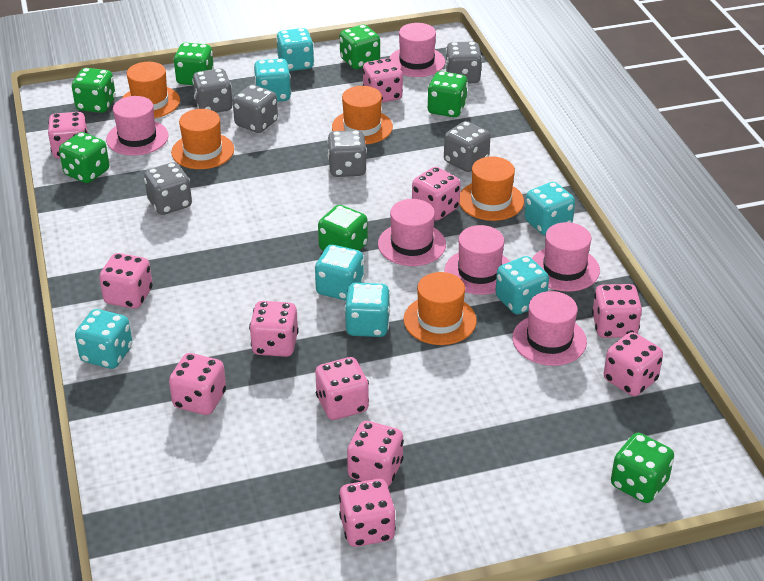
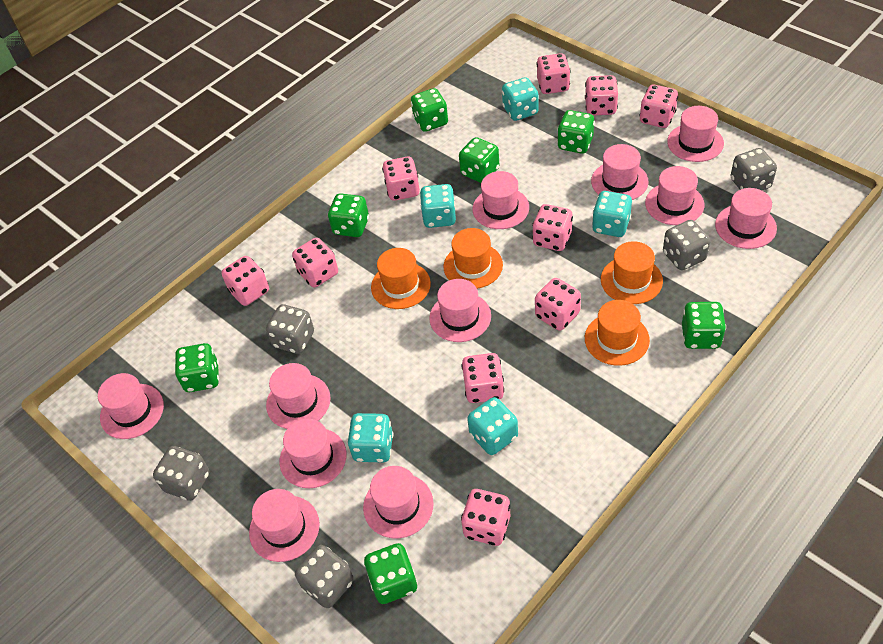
grey dice: 6 -> 5
orange hat: 5 -> 4
pink dice: 11 -> 10
pink hat: 6 -> 11
turquoise dice: 7 -> 5

